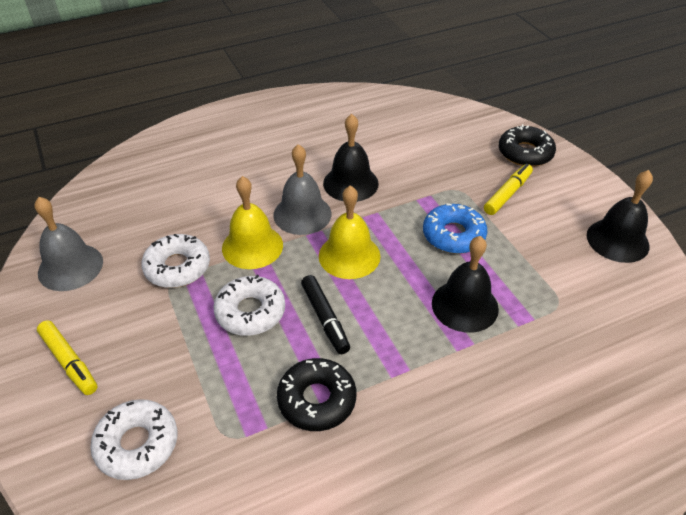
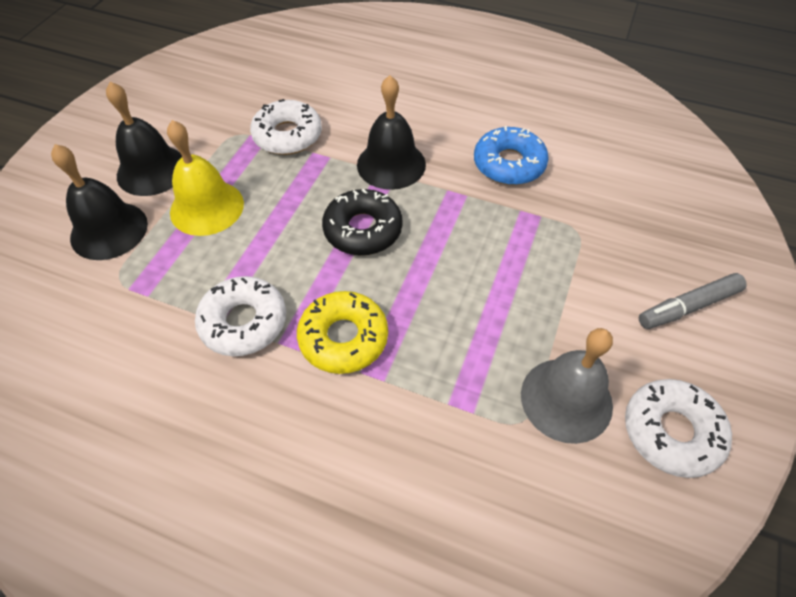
black donut: 2 -> 1
black marker: 1 -> 0
grey bell: 2 -> 1
grey marker: 0 -> 1
yellow bell: 2 -> 1
yellow donut: 0 -> 1
yellow marker: 2 -> 0

